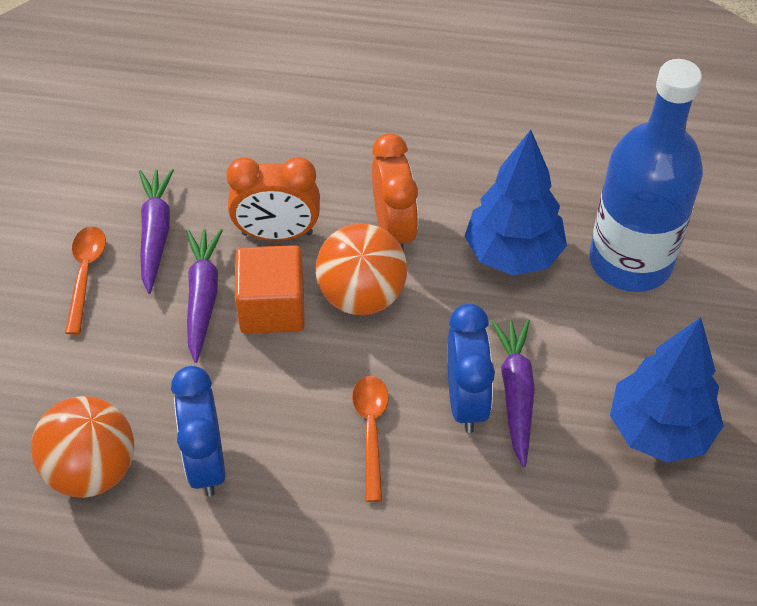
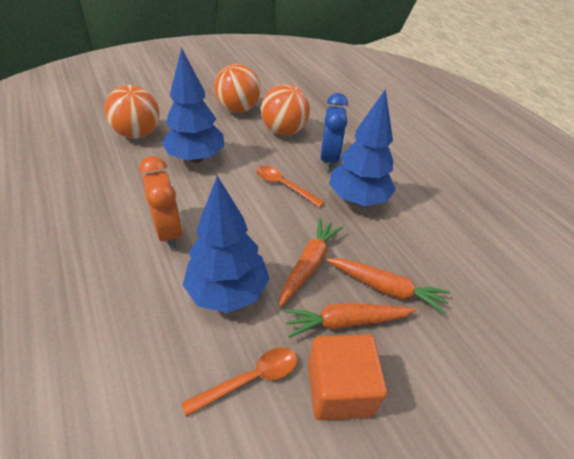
blue bottle: 1 -> 0
blue clock: 2 -> 1
blue tree: 2 -> 3
orange ball: 2 -> 3
orange carrot: 0 -> 3
orange clock: 2 -> 1
purple carrot: 3 -> 0

